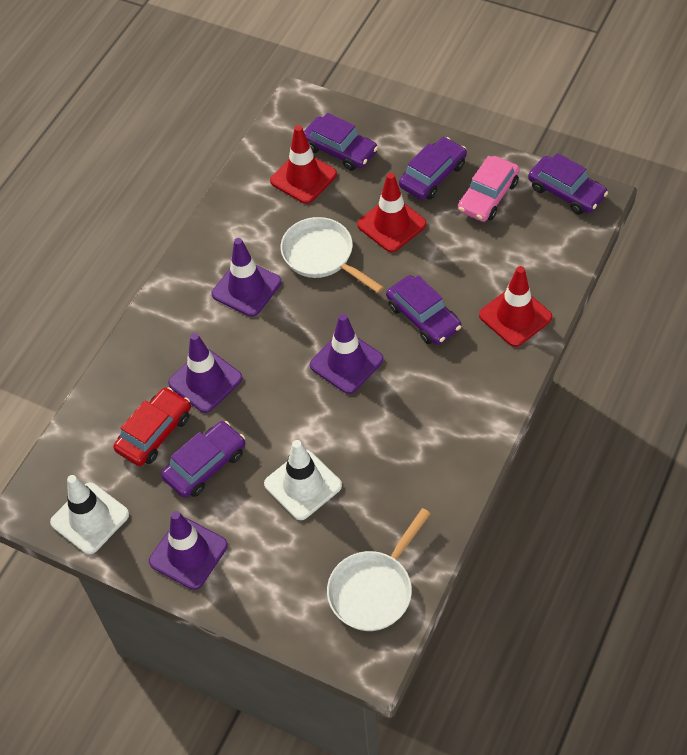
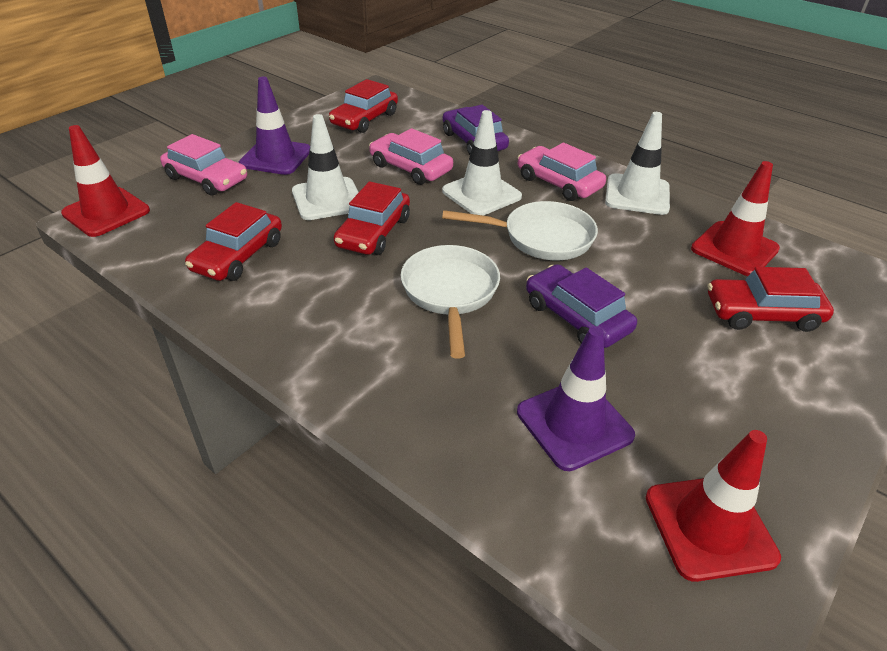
pink car: 1 -> 3
purple car: 5 -> 2
purple traffic cone: 4 -> 2
red car: 1 -> 4
white traffic cone: 2 -> 3

